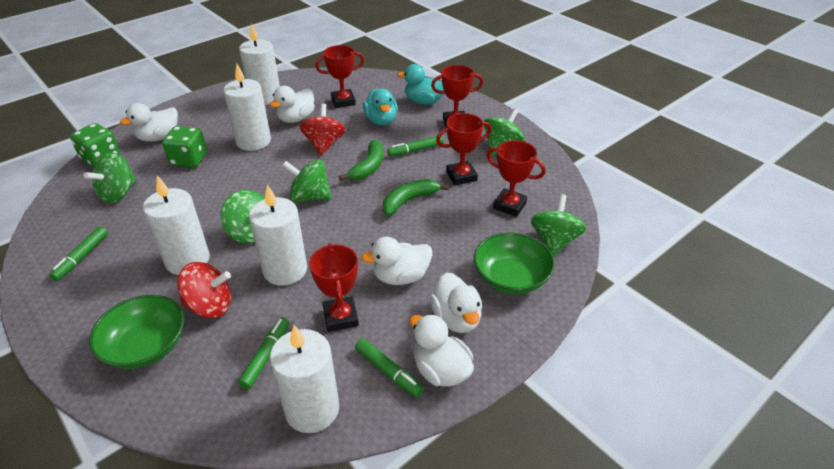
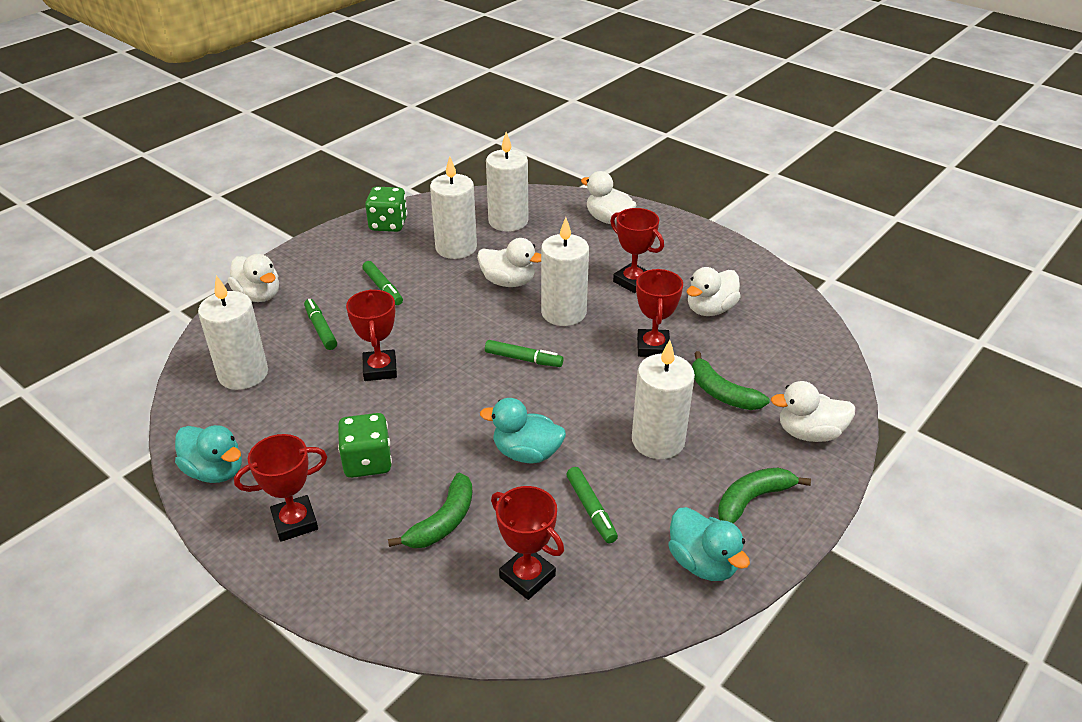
green banana: 2 -> 3
green bowl: 2 -> 0
green spinning top: 5 -> 0
red spinning top: 2 -> 0
turquoise duck: 2 -> 3

